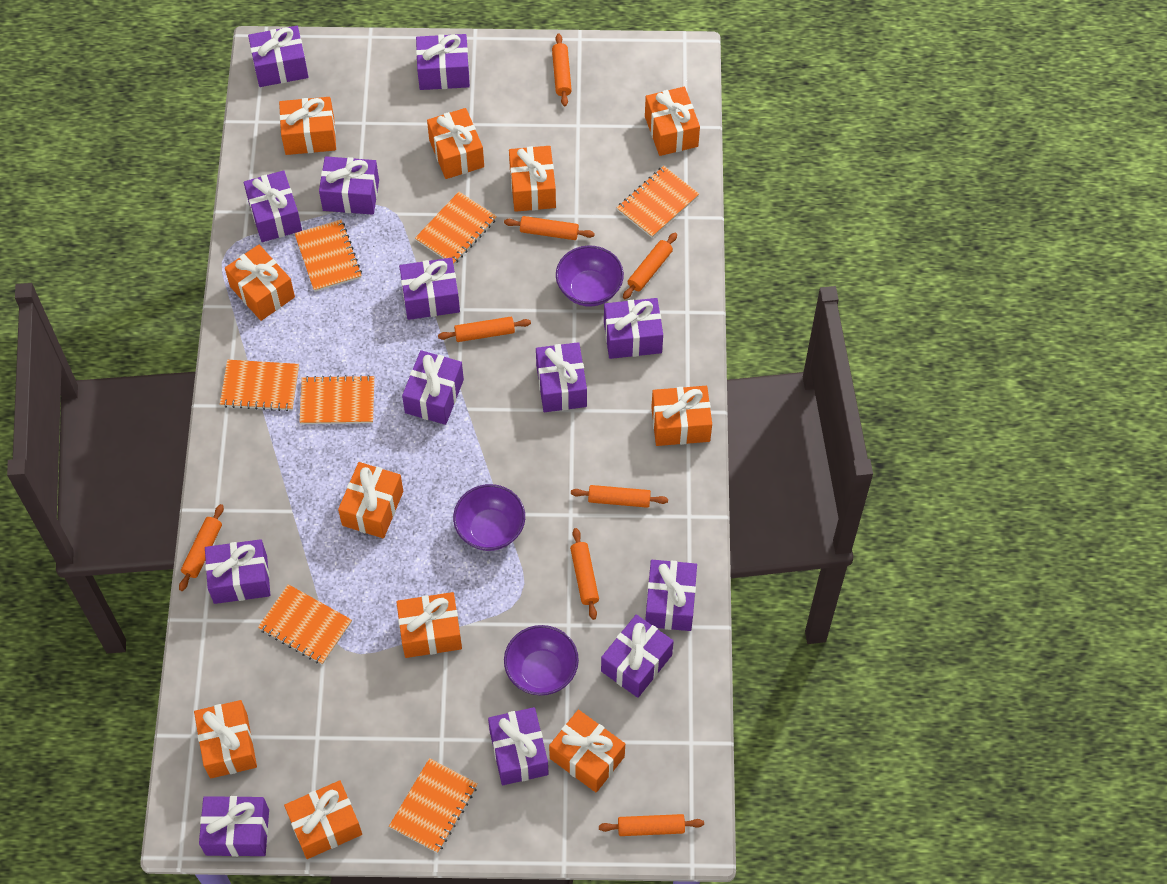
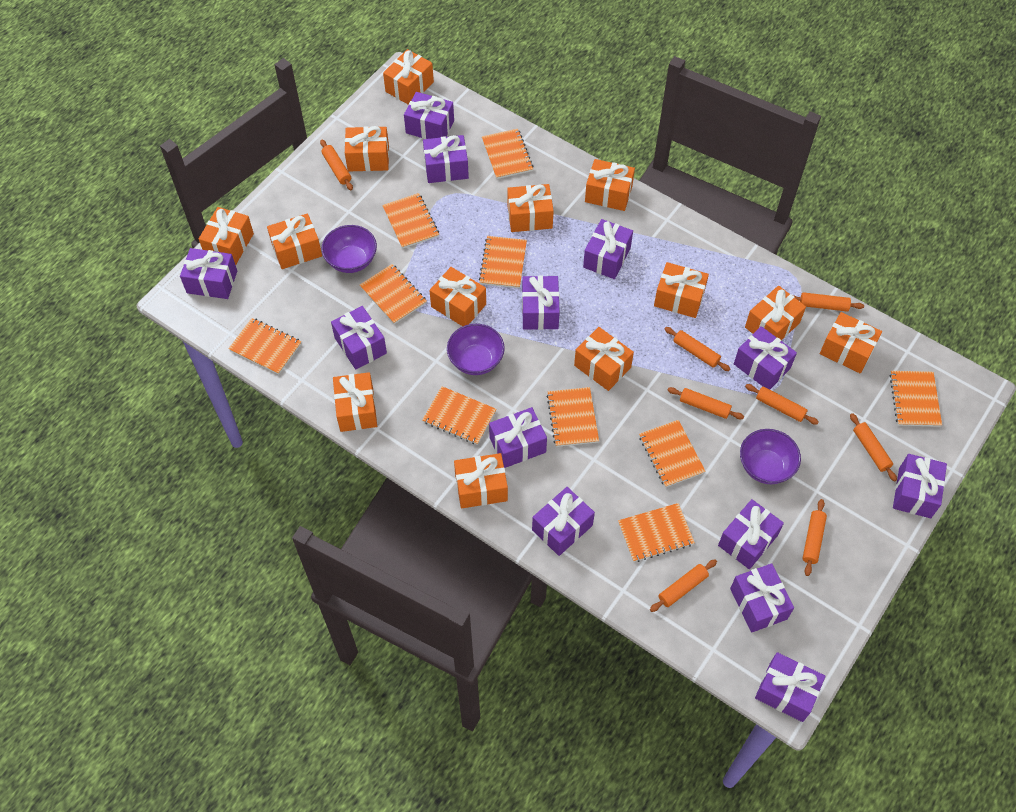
orange gift: 11 -> 13
orange notebook: 7 -> 10

